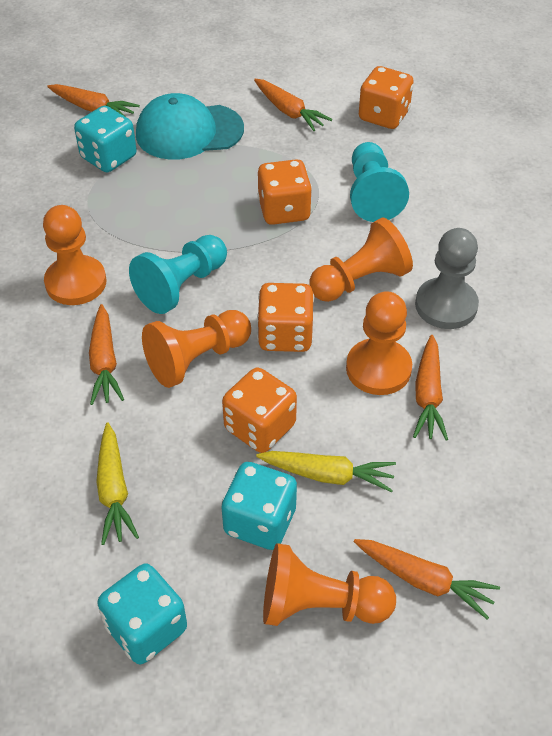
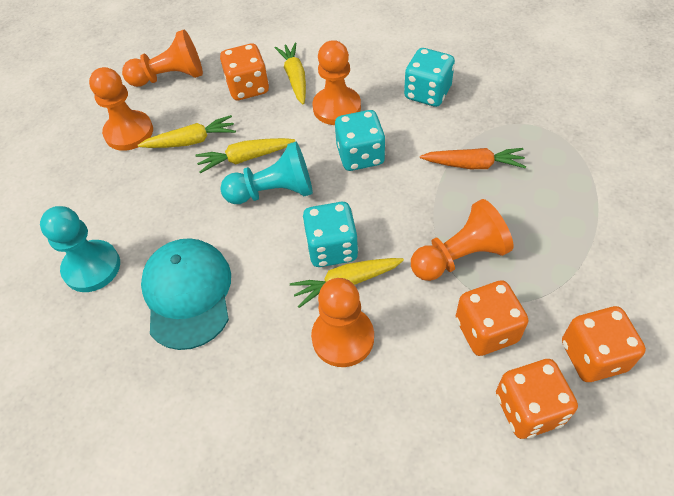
grey pawn: 1 -> 0
orange carrot: 5 -> 1
yellow carrot: 2 -> 4

